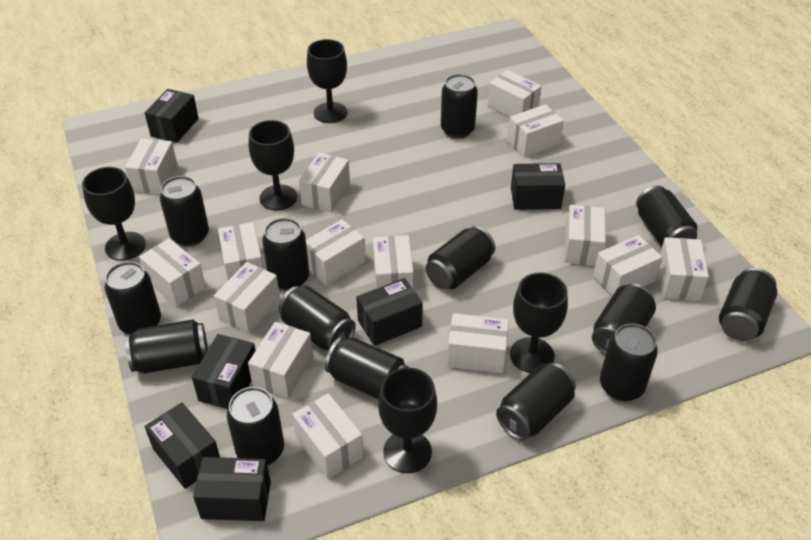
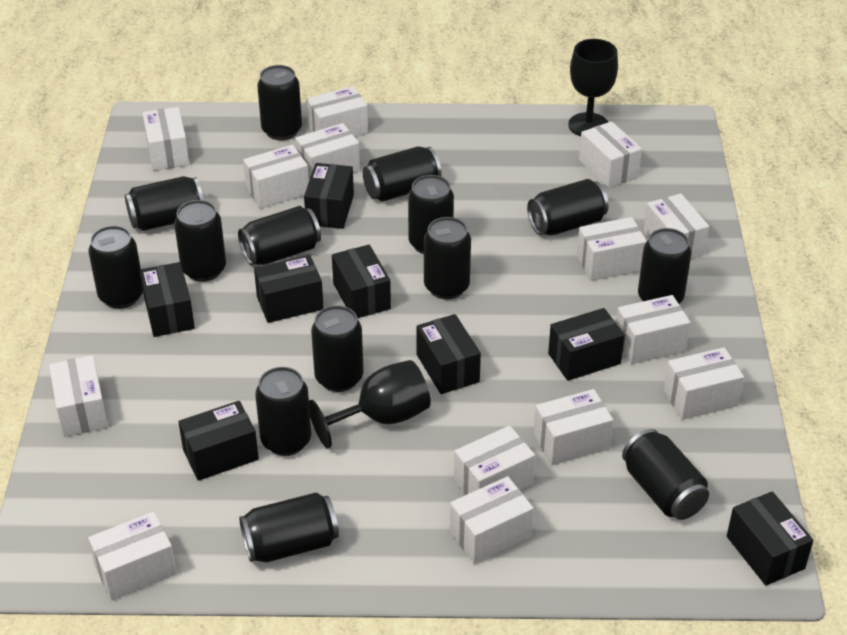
black box: 6 -> 8
black goblet: 5 -> 2
white box: 15 -> 14

